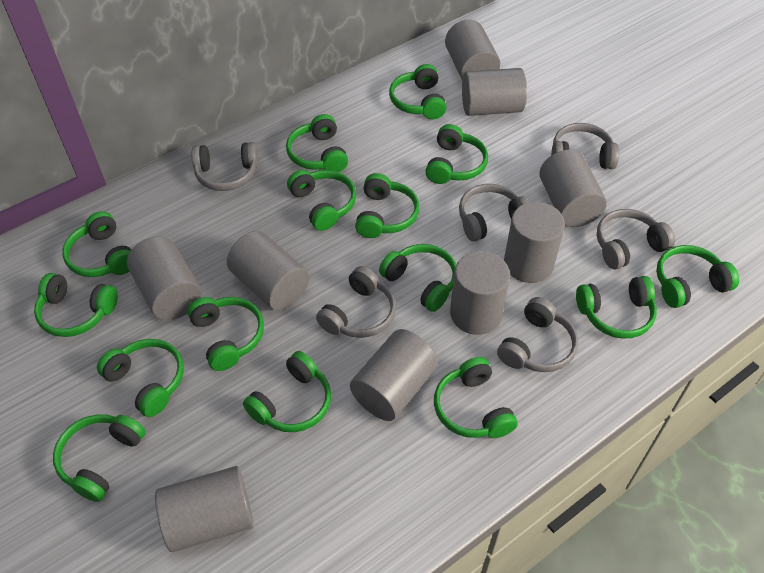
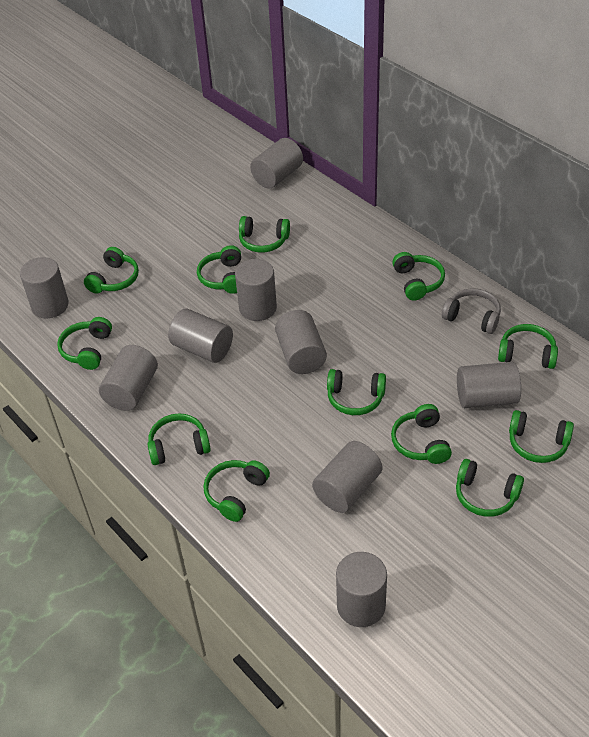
green headphones: 15 -> 12
grey headphones: 6 -> 1

